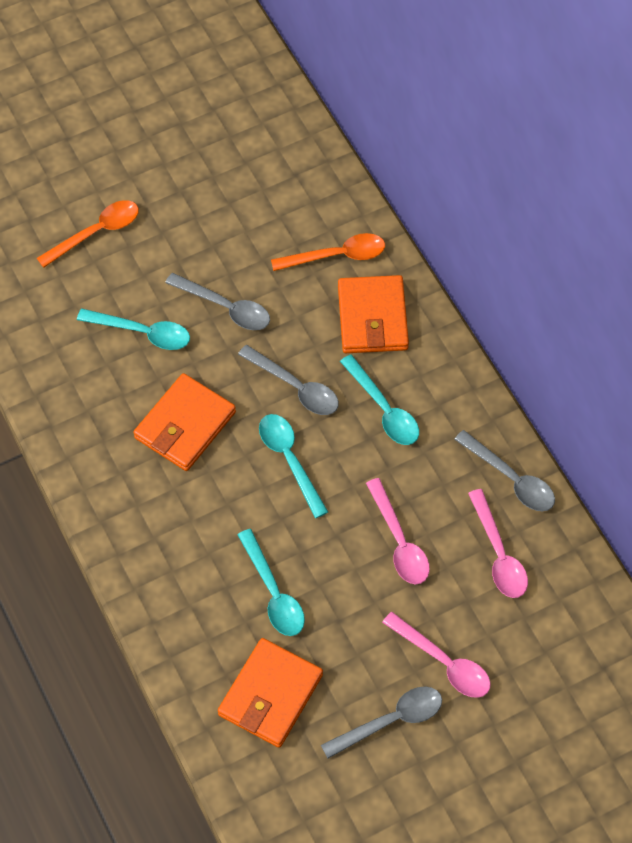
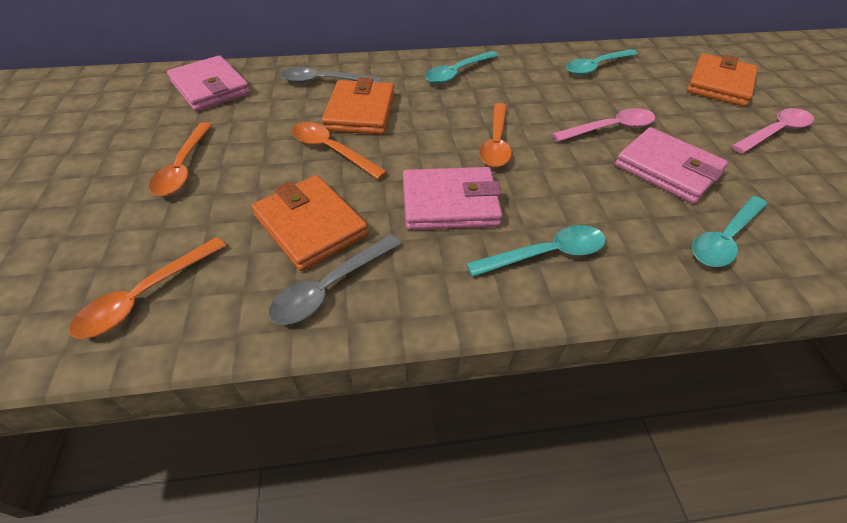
grey spoon: 4 -> 2
orange spoon: 2 -> 4
pink spoon: 3 -> 2
pink wallet: 0 -> 3

